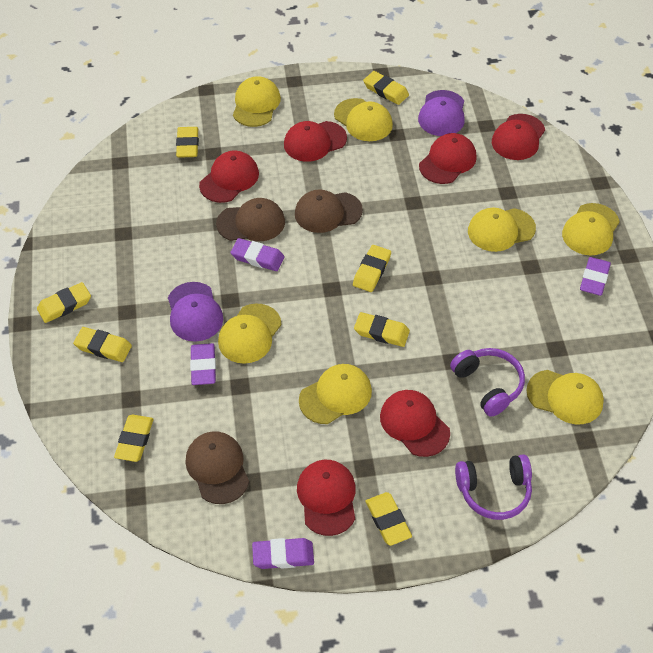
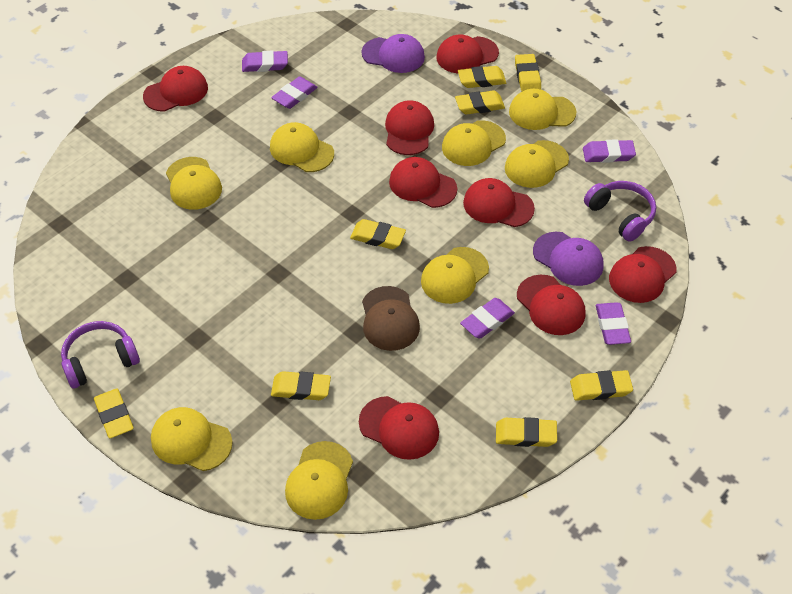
brown cap: 3 -> 1
purple eraser: 4 -> 5
red cap: 6 -> 8
yellow cap: 7 -> 8

